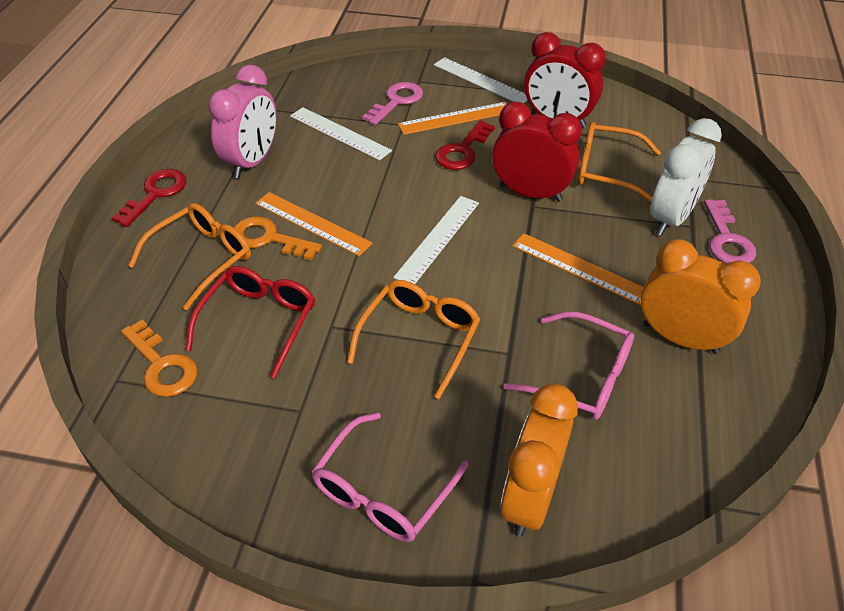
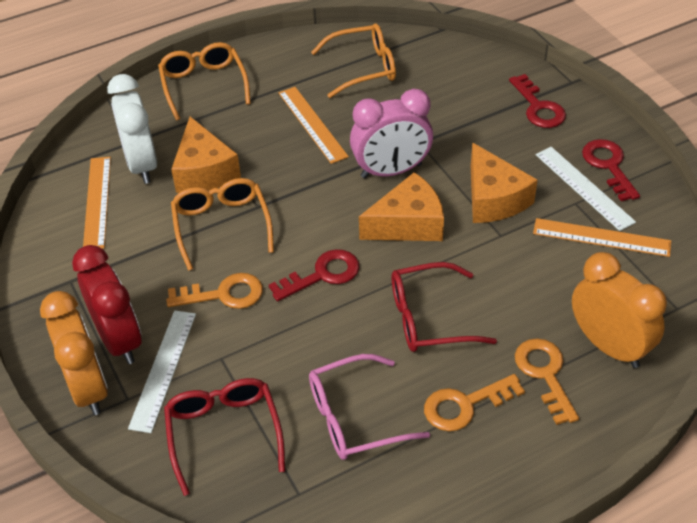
orange cheese: 0 -> 3
orange key: 2 -> 3
pink glasses: 2 -> 1
pink key: 2 -> 0
red clock: 2 -> 1
red glasses: 1 -> 2
red key: 2 -> 3
white ruler: 3 -> 2

